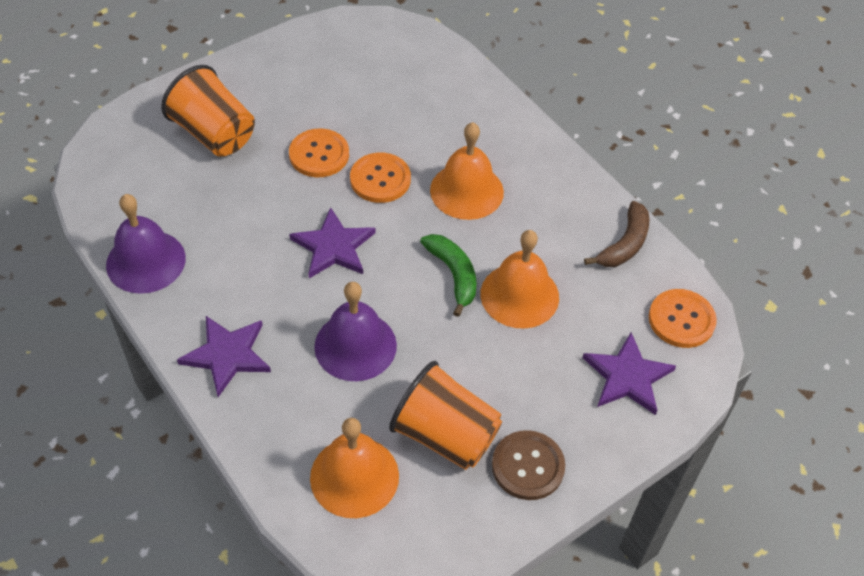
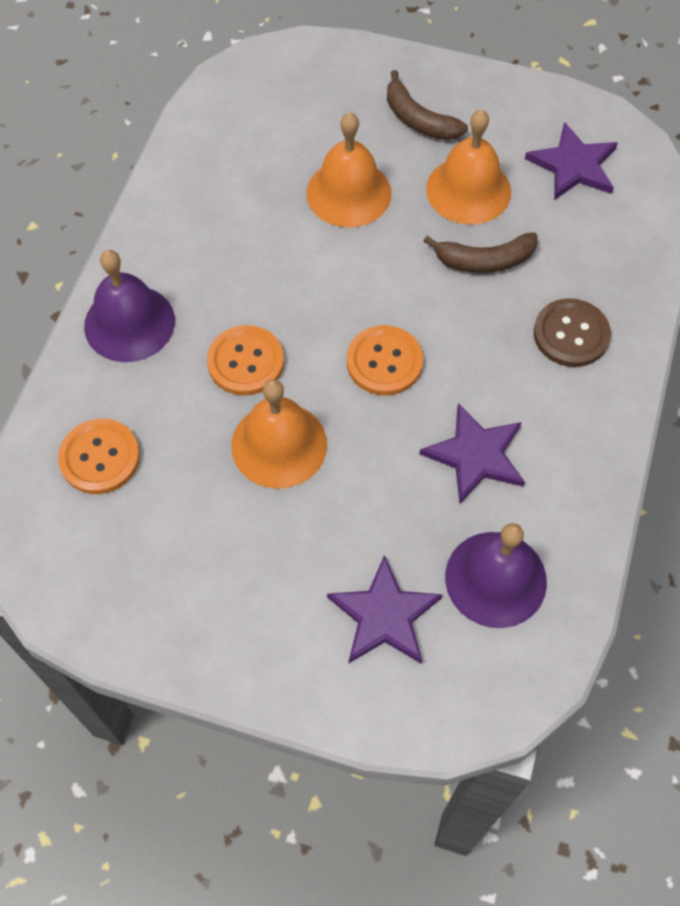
brown banana: 1 -> 2
green banana: 1 -> 0
orange cup: 2 -> 0

